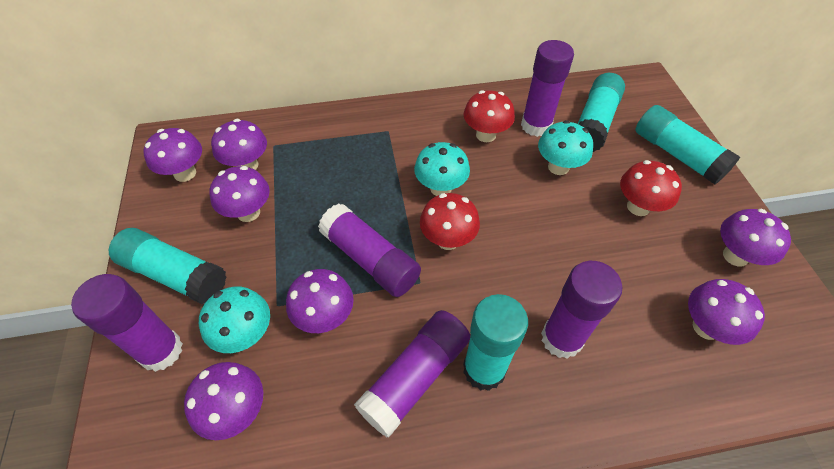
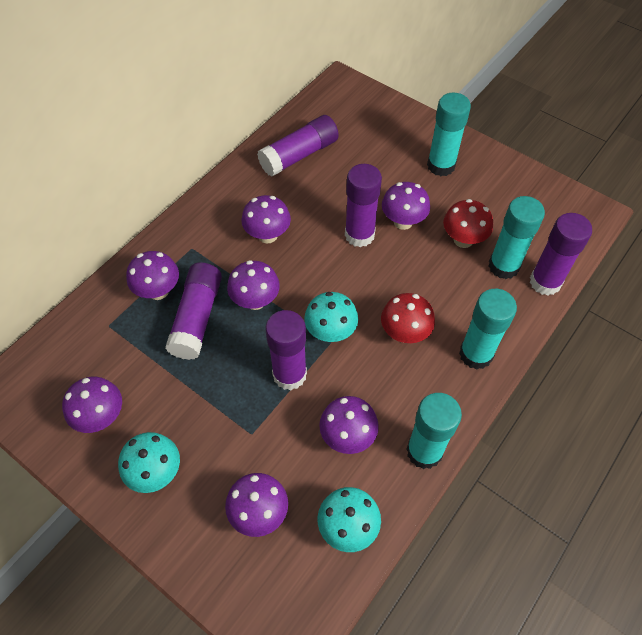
red mushroom: 3 -> 2

